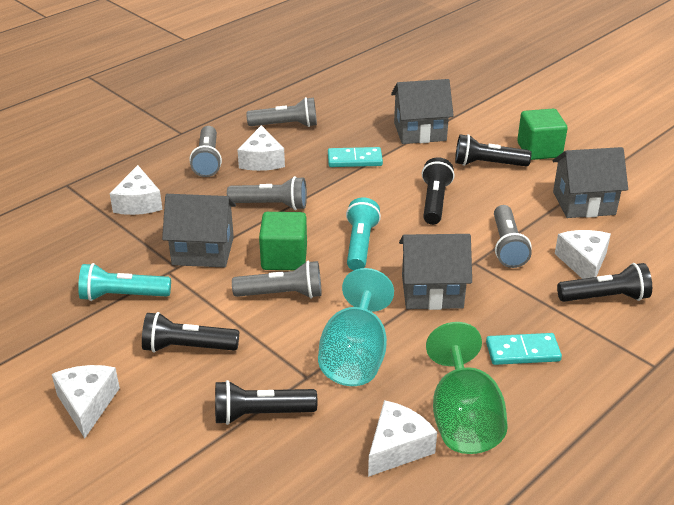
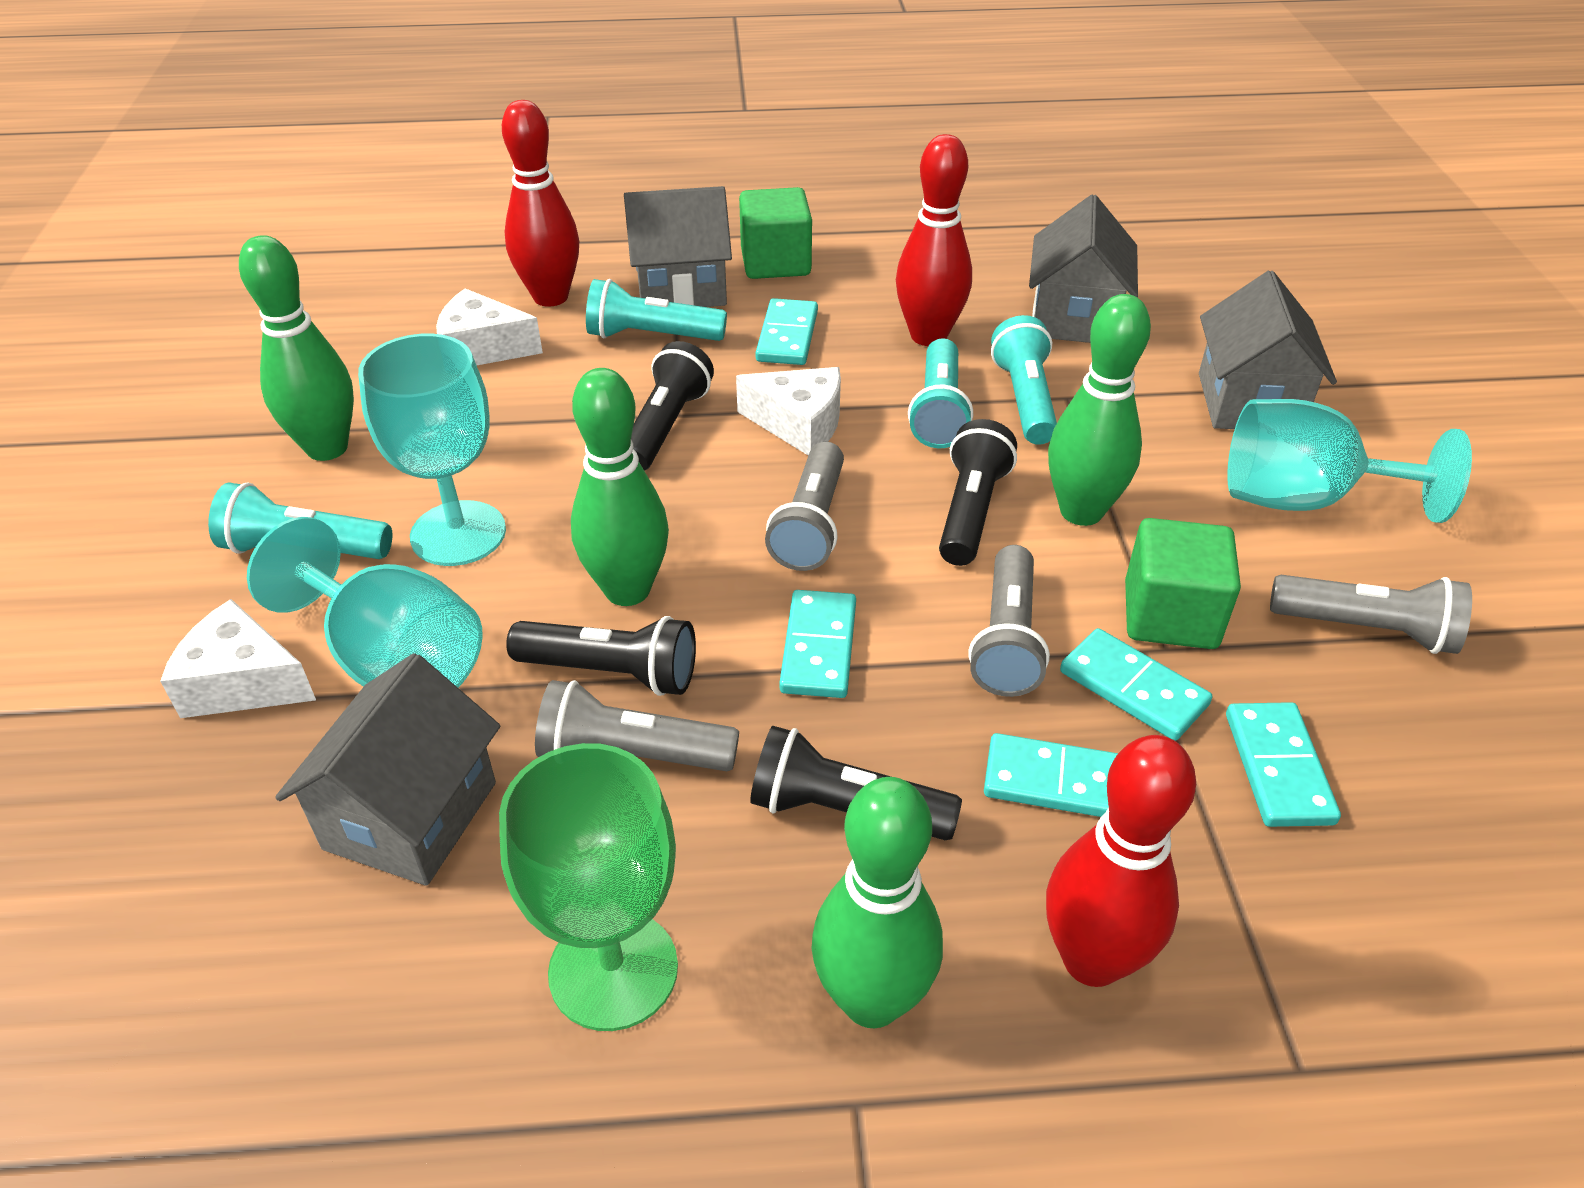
black flashlight: 5 -> 4
green bowling pin: 0 -> 4
grey flashlight: 5 -> 4
red bowling pin: 0 -> 3
turquoise domino: 2 -> 5
turquoise flashlight: 2 -> 4
turquoise goblet: 1 -> 3
white cheese: 5 -> 3

